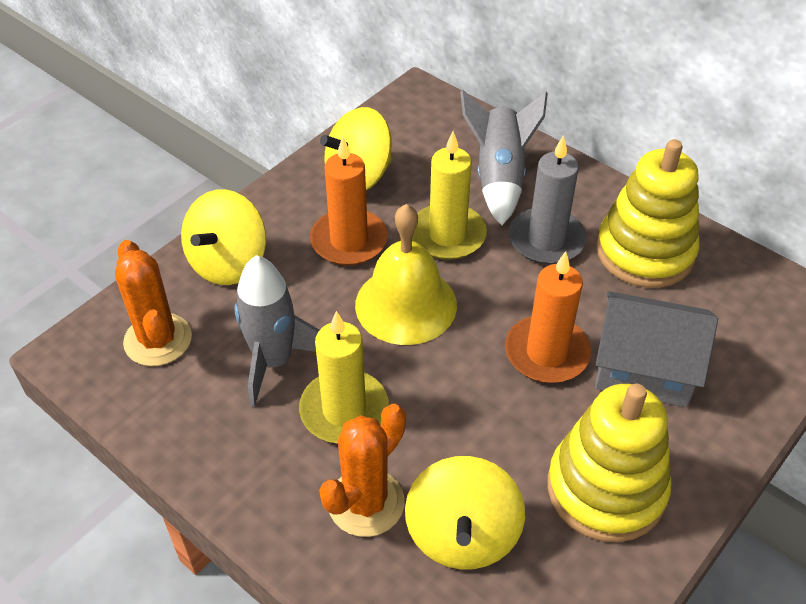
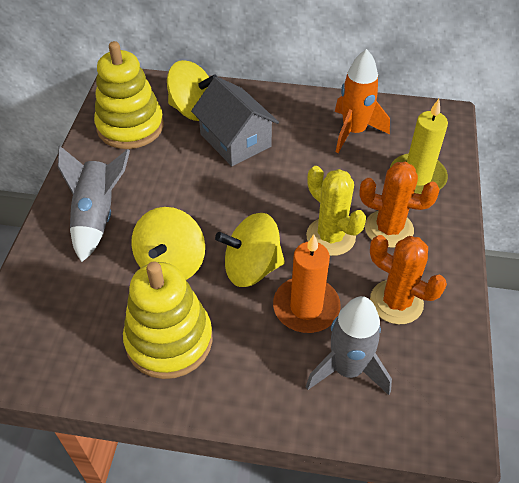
grey candle: 1 -> 0
orange candle: 2 -> 1
orange rocket: 0 -> 1
yellow bell: 1 -> 0
yellow cactus: 0 -> 1
yellow candle: 2 -> 1

